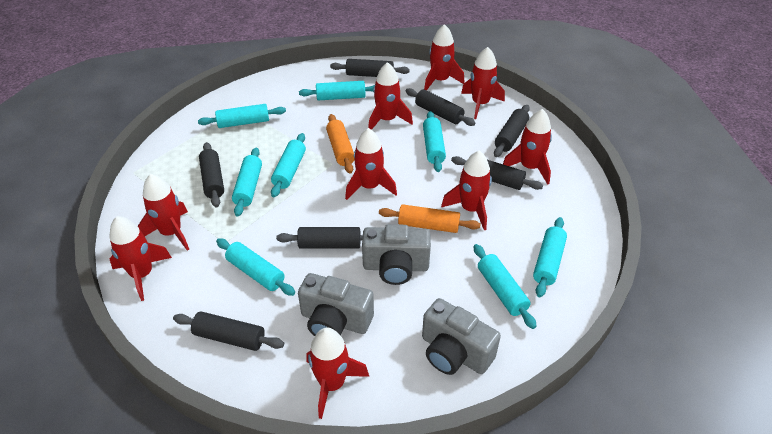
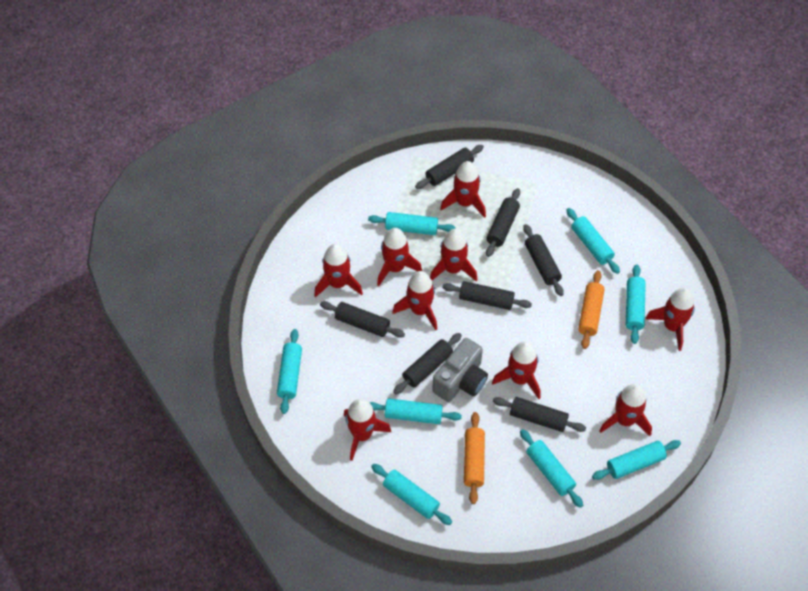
grey camera: 3 -> 1

